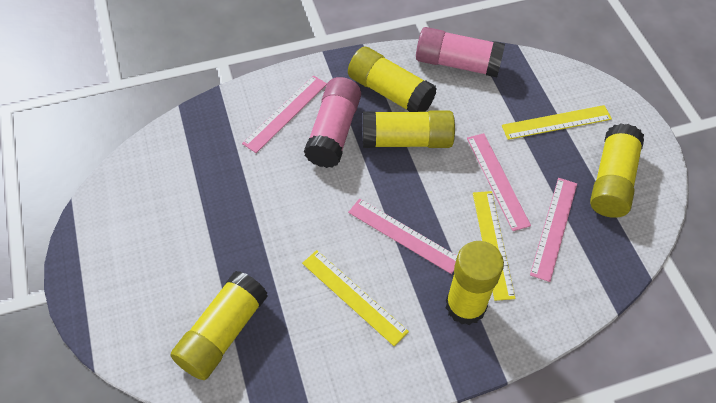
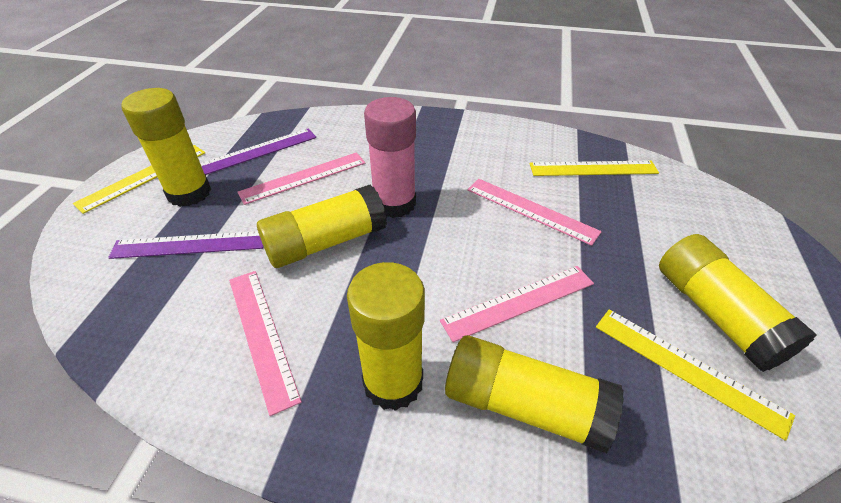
pink glue stick: 2 -> 1
purple ruler: 0 -> 2

